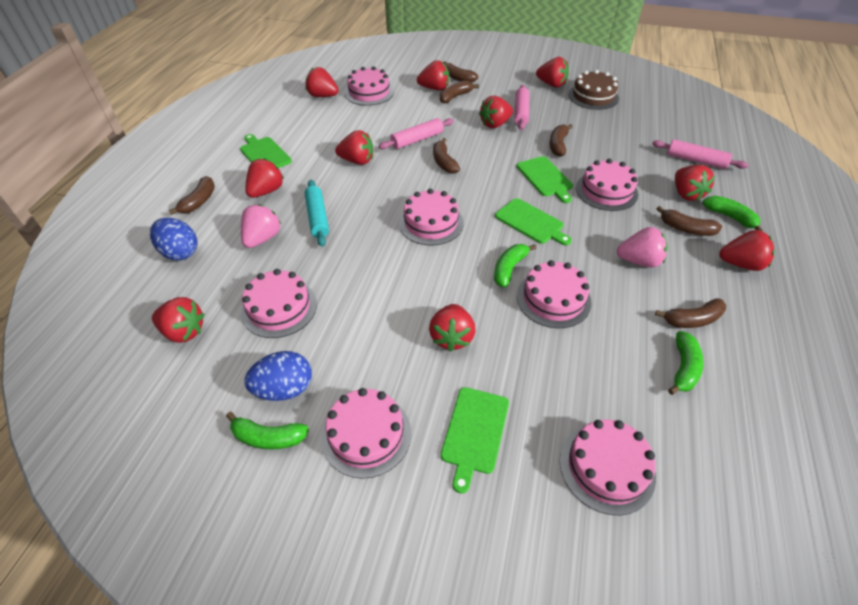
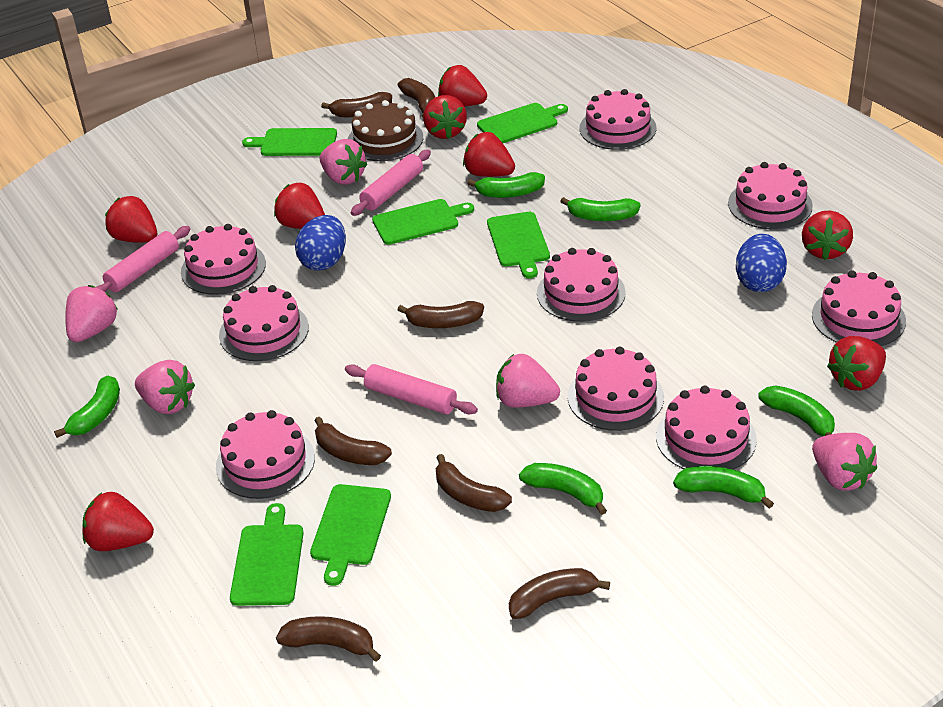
green banana: 4 -> 6
green cutting board: 4 -> 6
pink cake: 7 -> 9
pink strawberry: 2 -> 5
red strawberry: 10 -> 8
turquoise rolling pin: 1 -> 0

